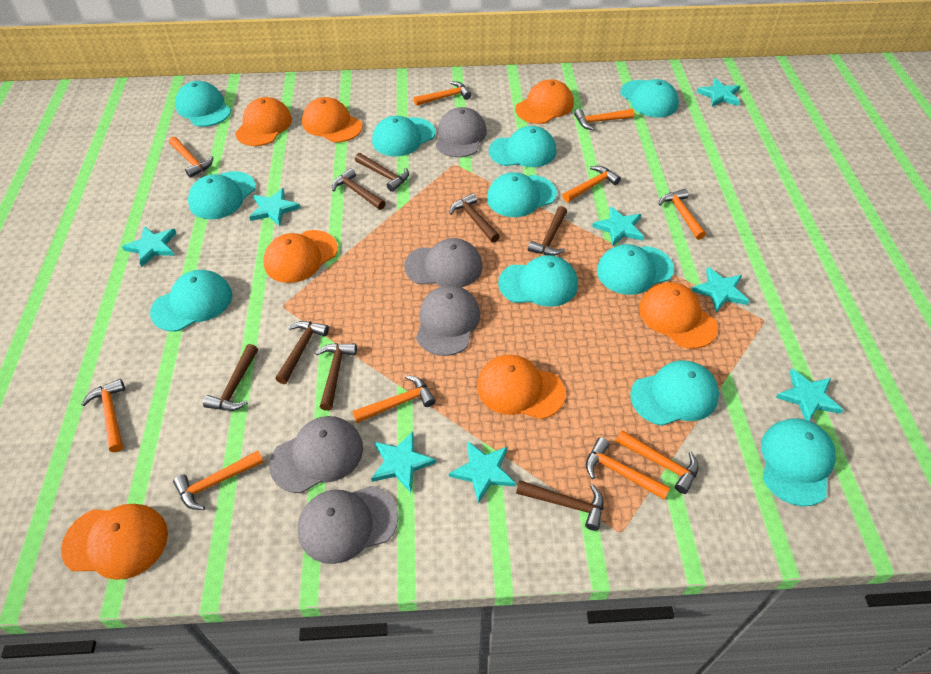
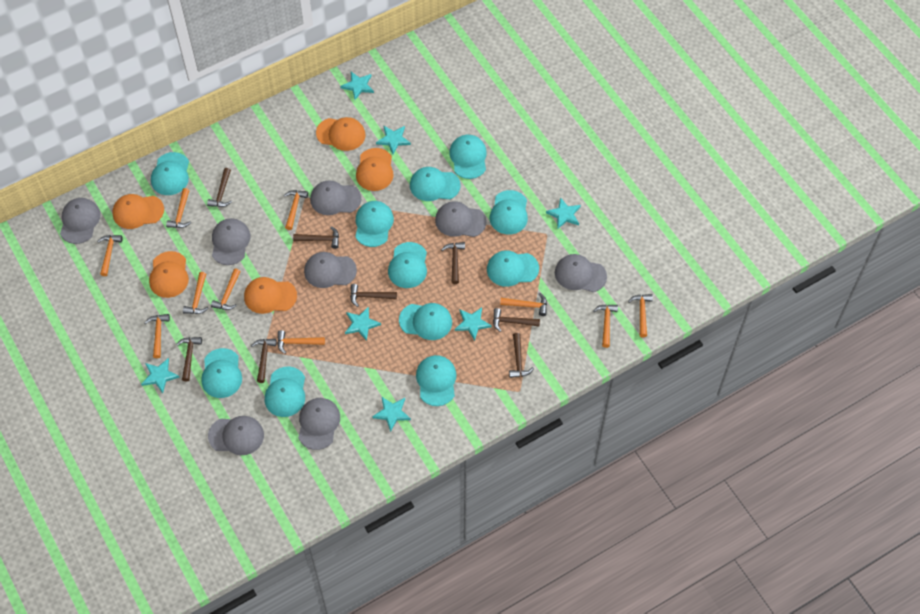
grey cap: 5 -> 8
orange cap: 7 -> 5
turquoise star: 8 -> 7

